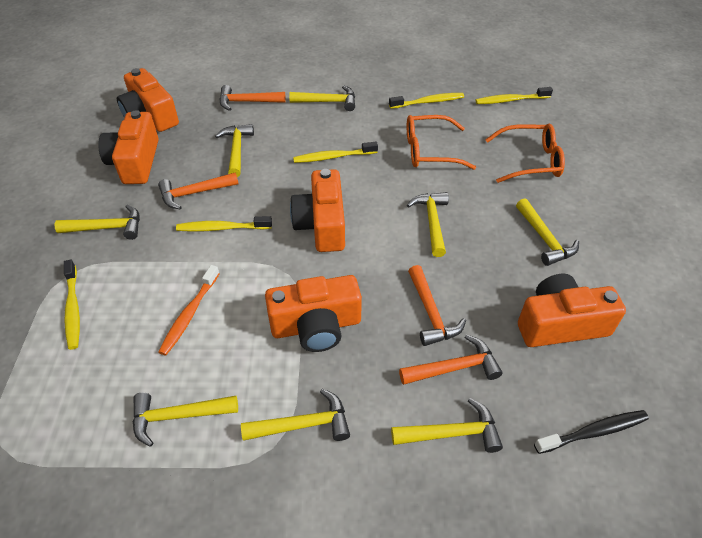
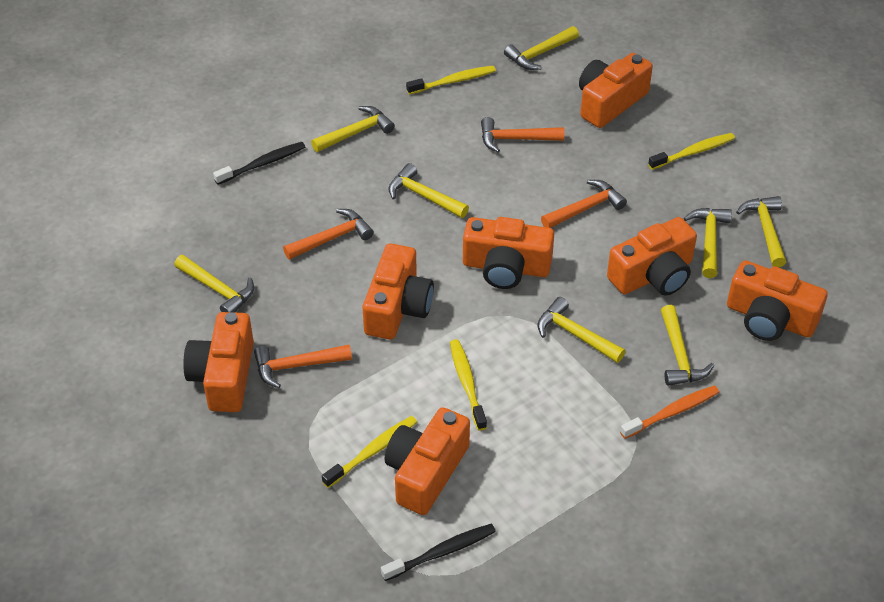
black toothbrush: 1 -> 2
orange camera: 5 -> 7
orange glasses: 2 -> 0
yellow toothbrush: 5 -> 4

